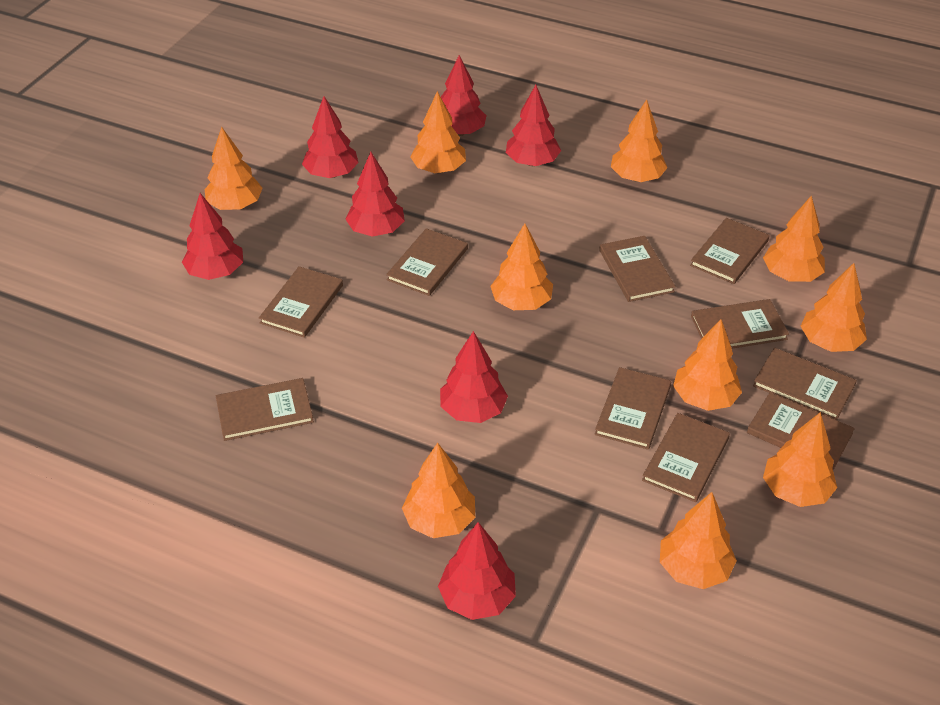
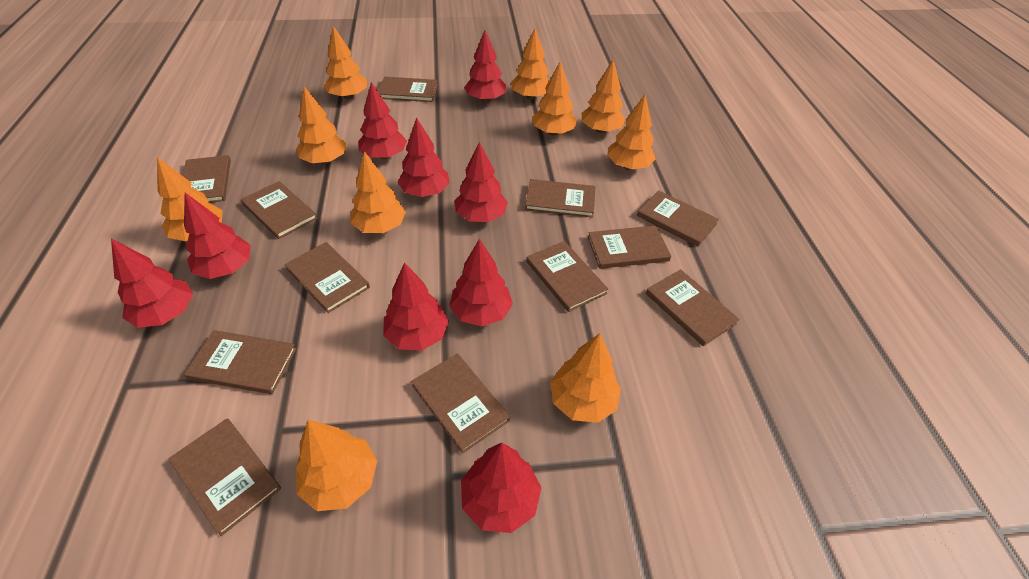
brown book: 10 -> 12
red tree: 7 -> 9

